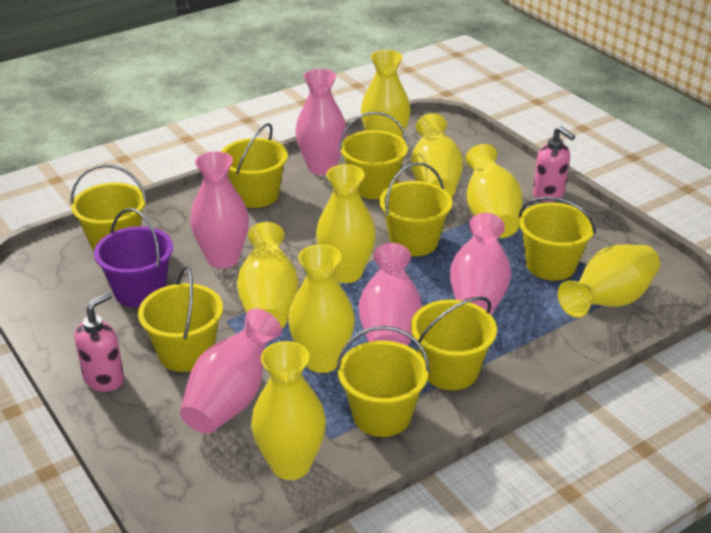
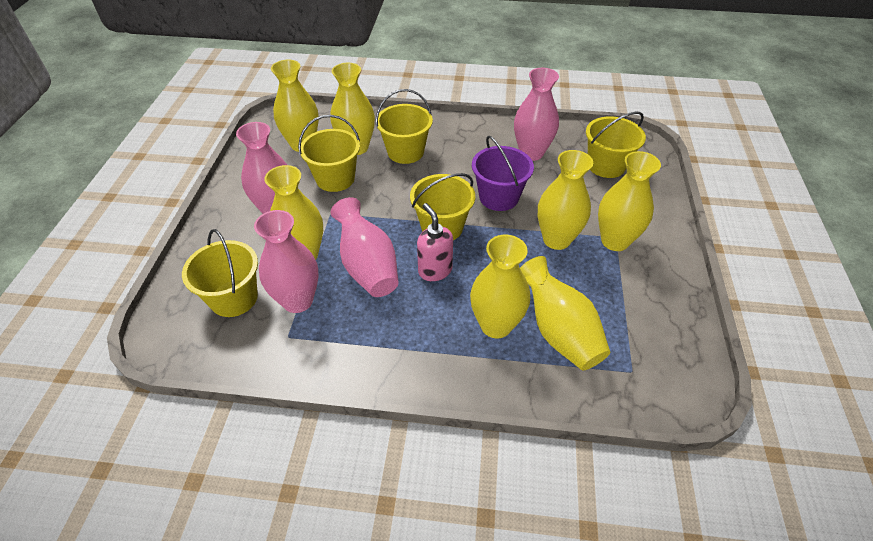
pink soap dispenser: 2 -> 1
pink vase: 5 -> 4
yellow bucket: 8 -> 5
yellow vase: 8 -> 7

